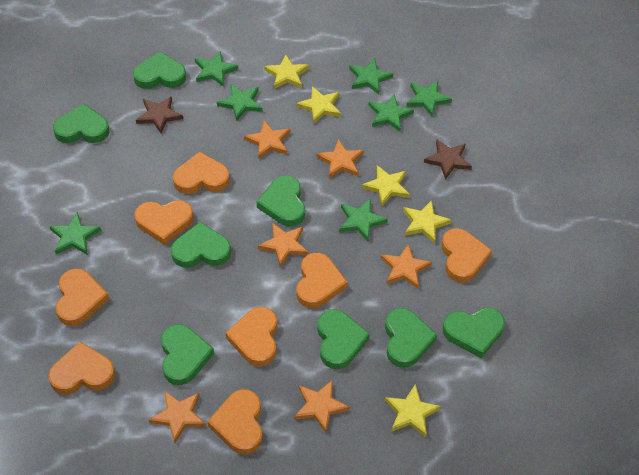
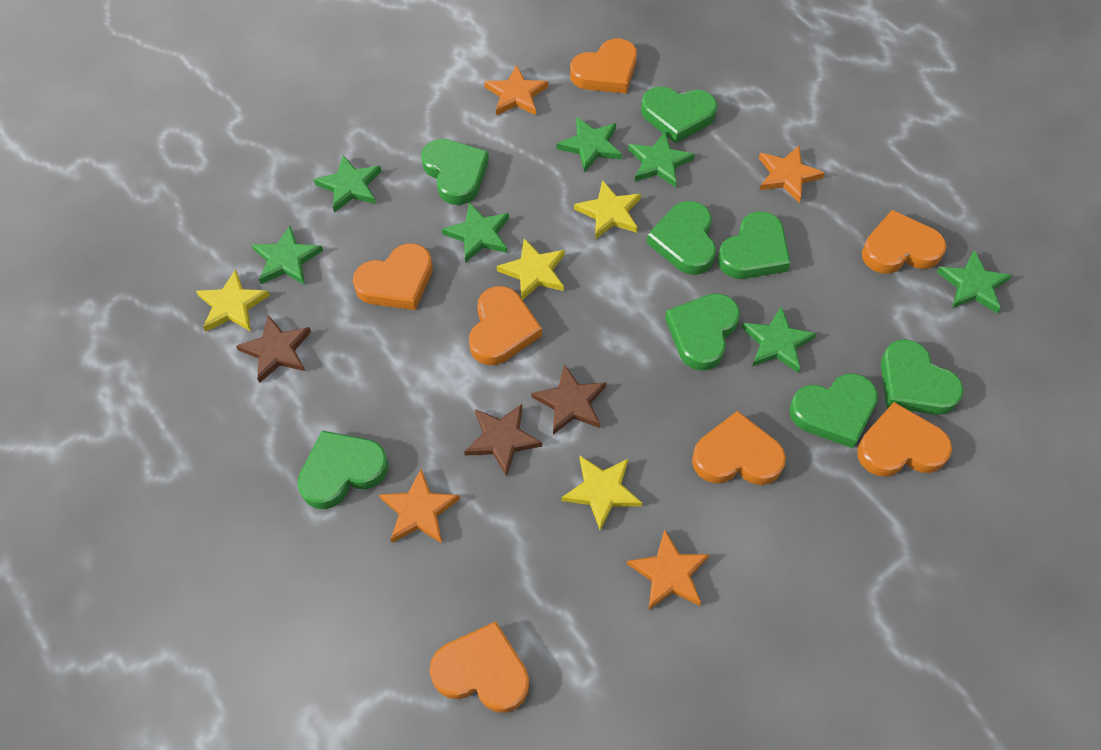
brown star: 2 -> 3
orange heart: 8 -> 7
orange star: 6 -> 4
yellow star: 5 -> 4

